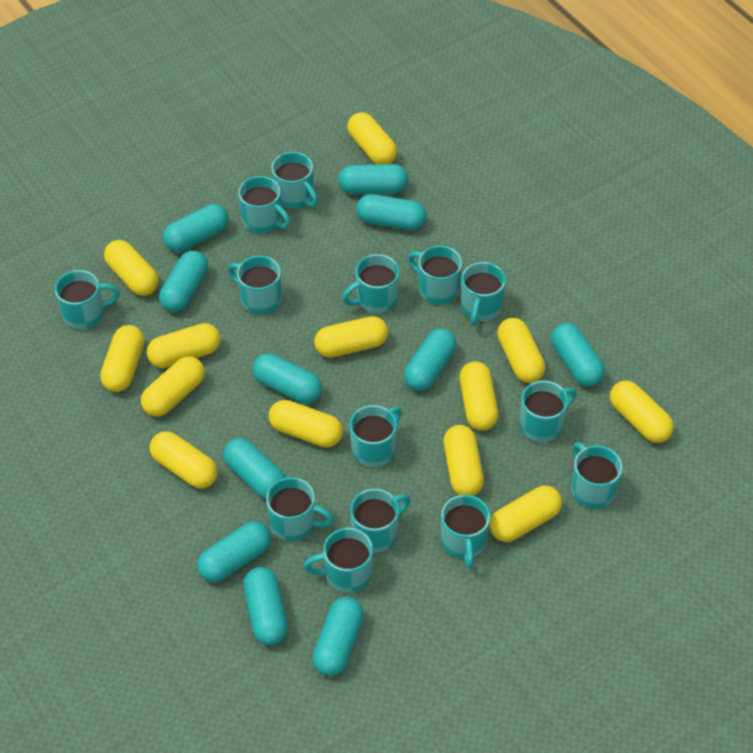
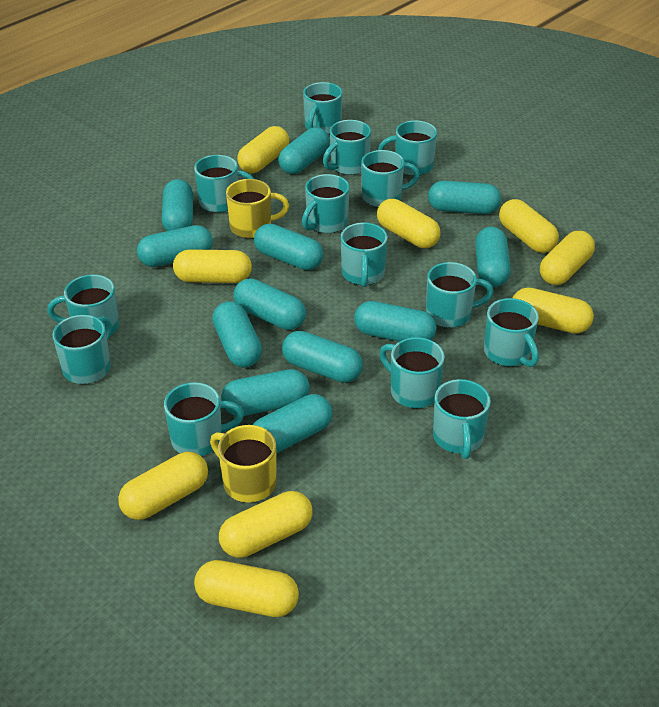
turquoise capsule: 11 -> 12
yellow capsule: 13 -> 9
yellow mug: 0 -> 2

